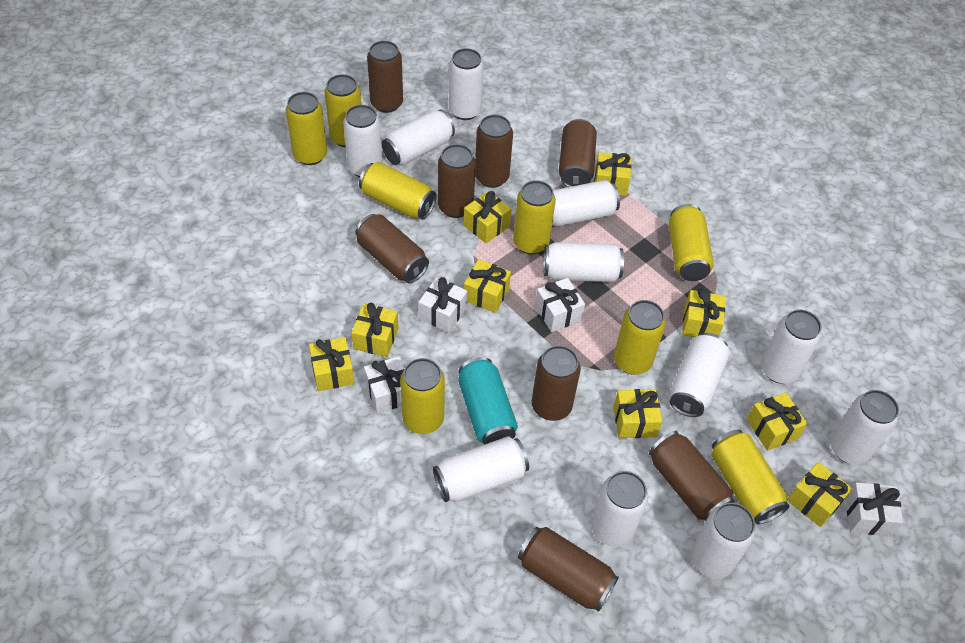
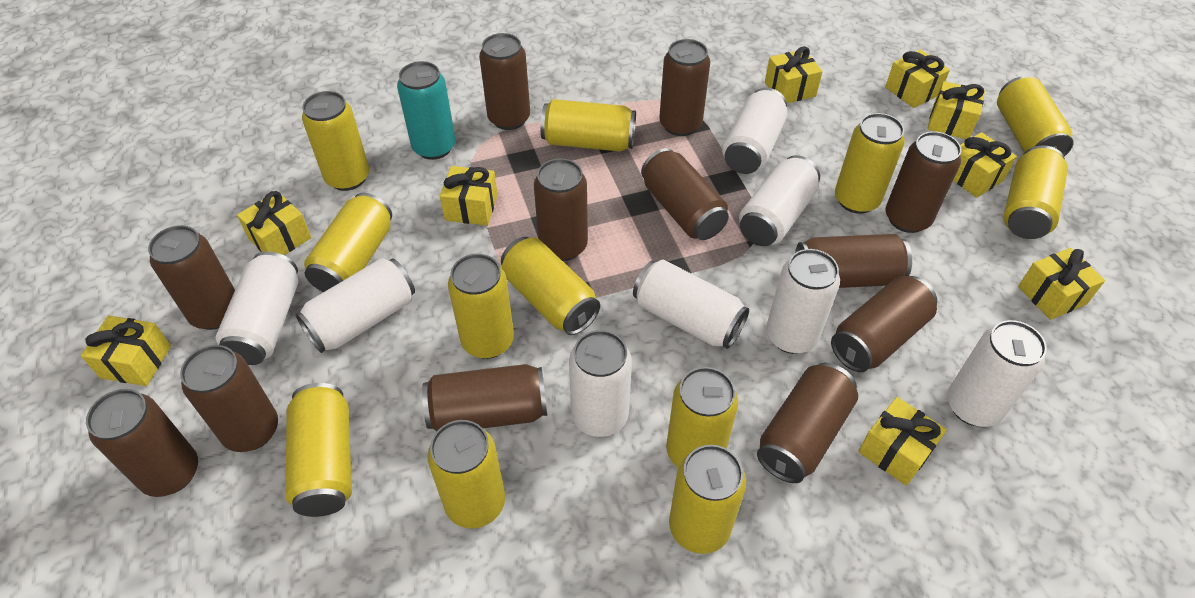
brown can: 8 -> 12
white can: 11 -> 8
white gift: 4 -> 0
yellow can: 8 -> 12

